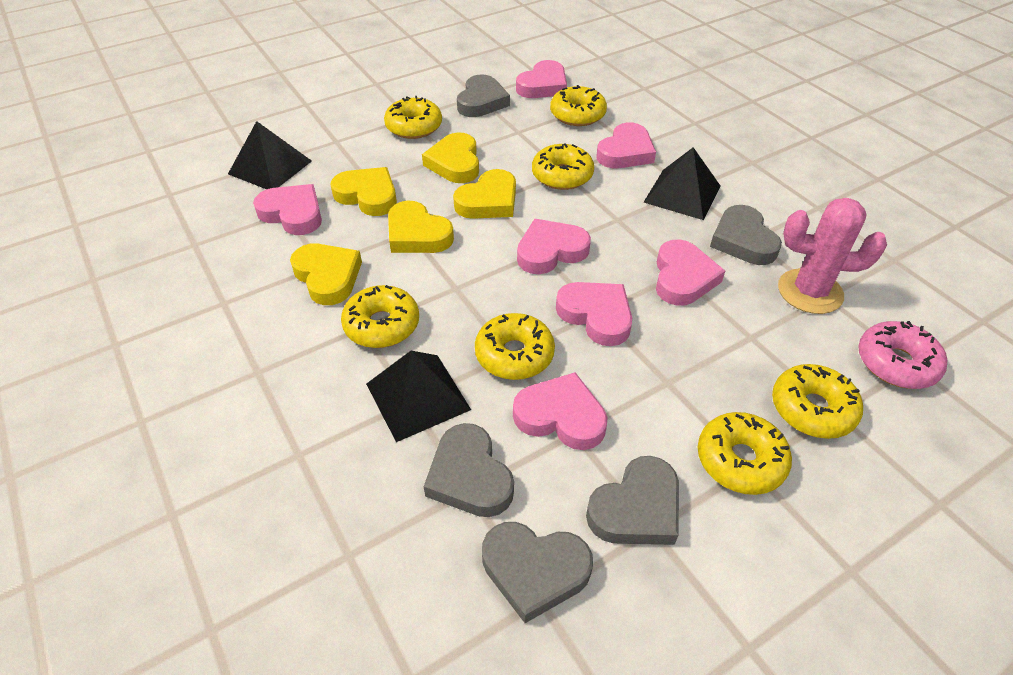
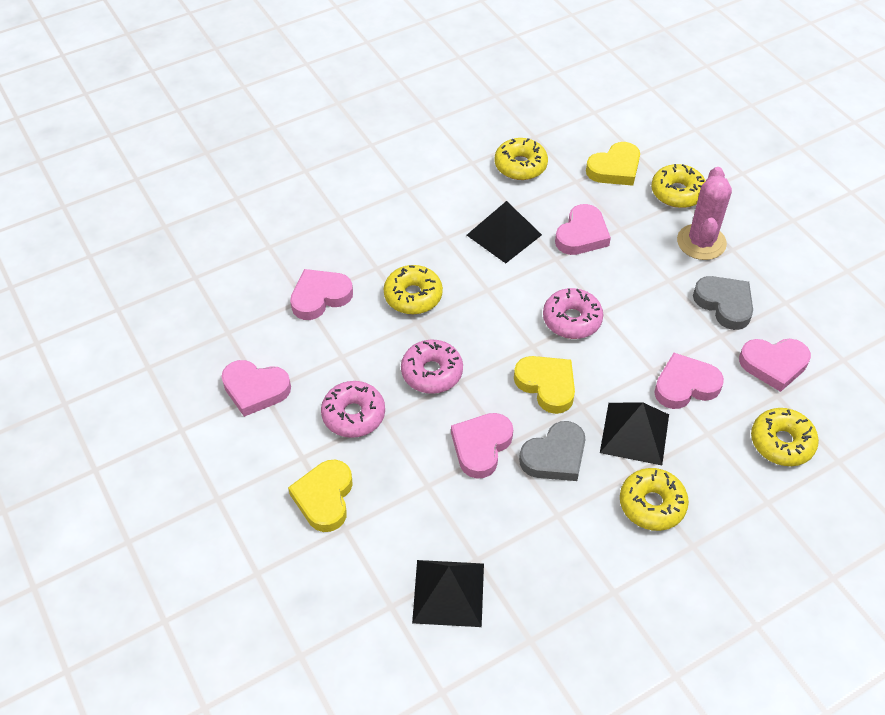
grey heart: 5 -> 2
pink donut: 1 -> 3
pink heart: 7 -> 6
yellow donut: 7 -> 5
yellow heart: 5 -> 3

